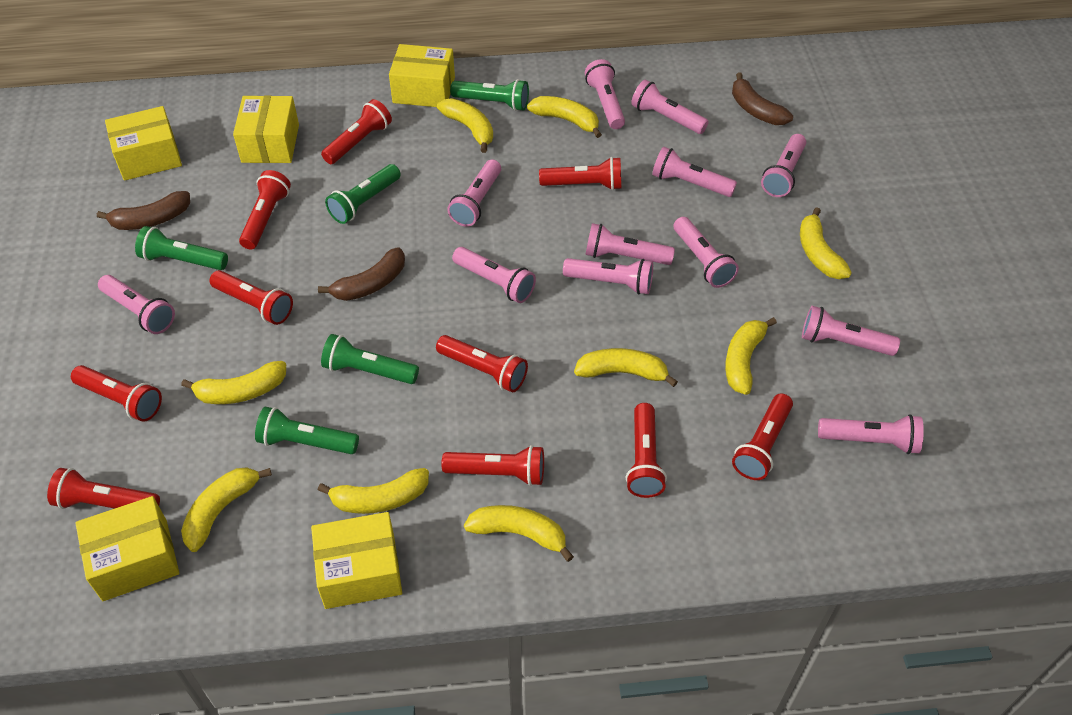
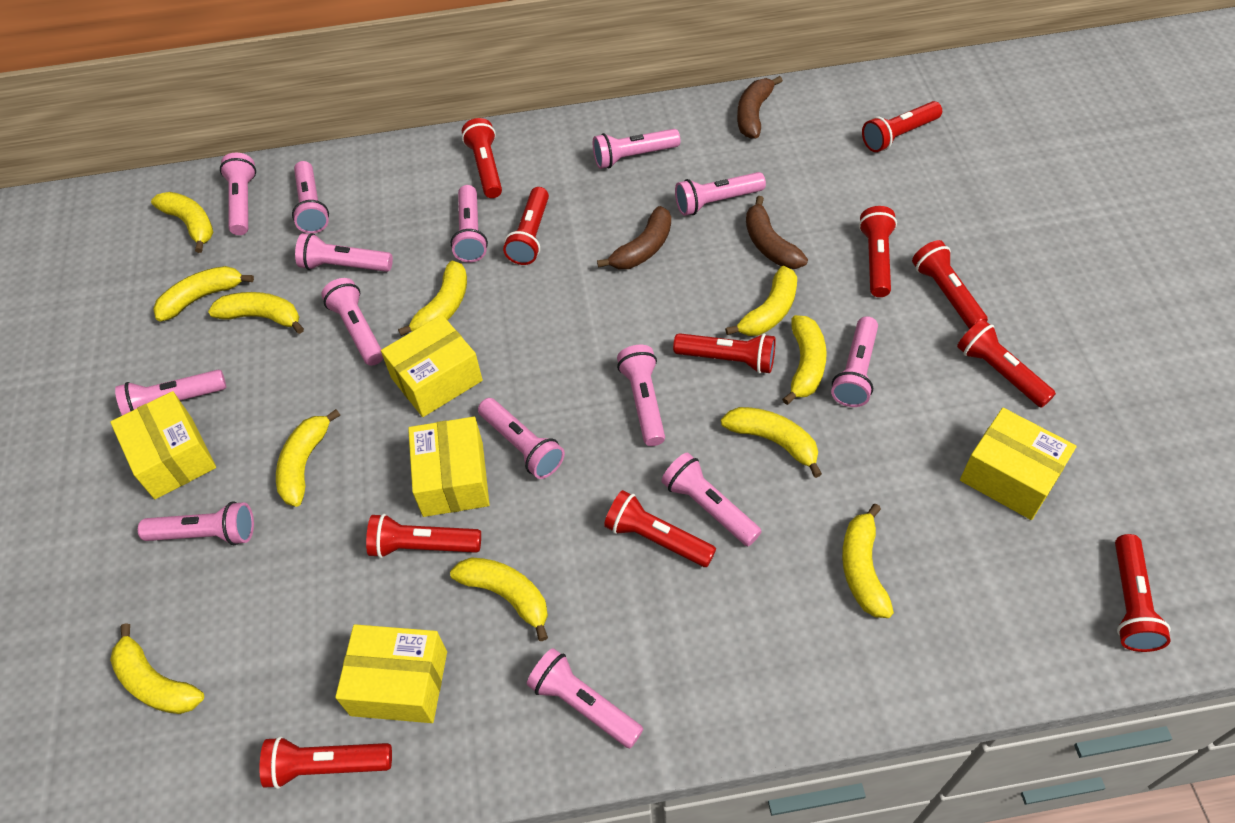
green flashlight: 5 -> 0
pink flashlight: 12 -> 14
red flashlight: 10 -> 11
yellow banana: 9 -> 11

